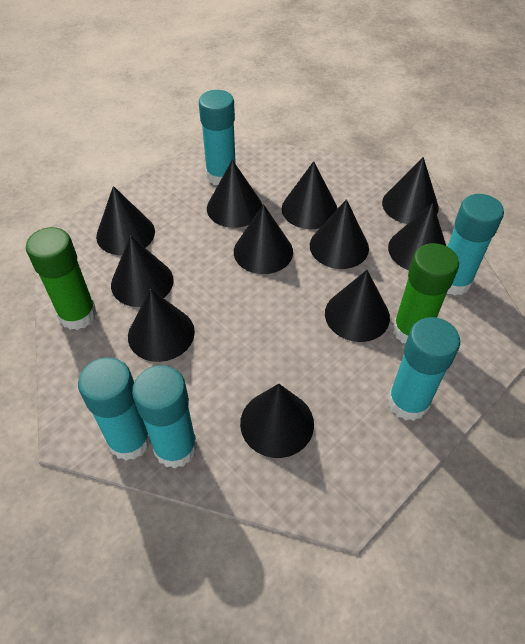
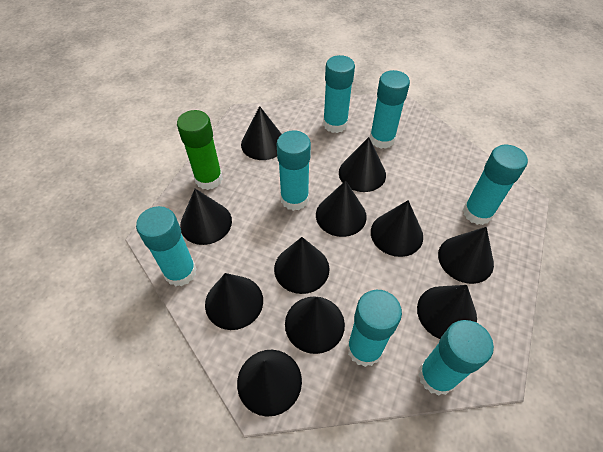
green glue stick: 2 -> 1
turquoise glue stick: 5 -> 7

